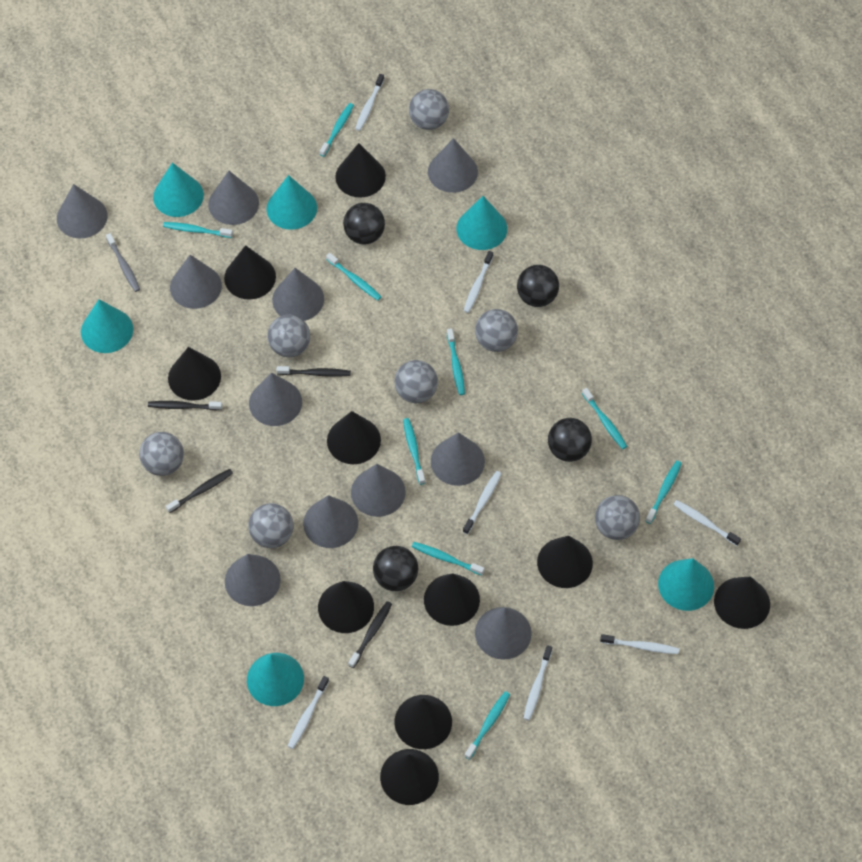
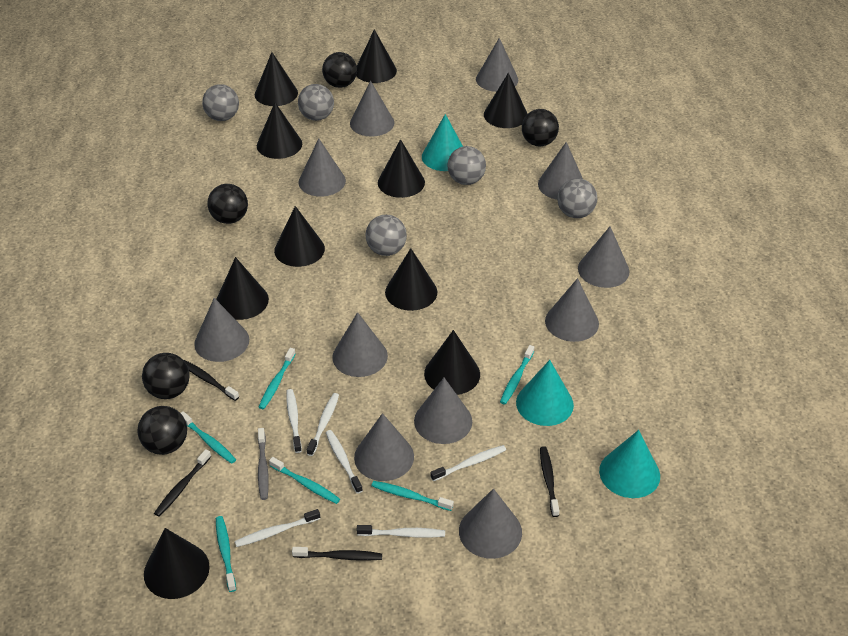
black ball: 4 -> 5
grey ball: 7 -> 5
turquoise cone: 6 -> 3
turquoise toothbrush: 9 -> 6
white toothbrush: 7 -> 6

